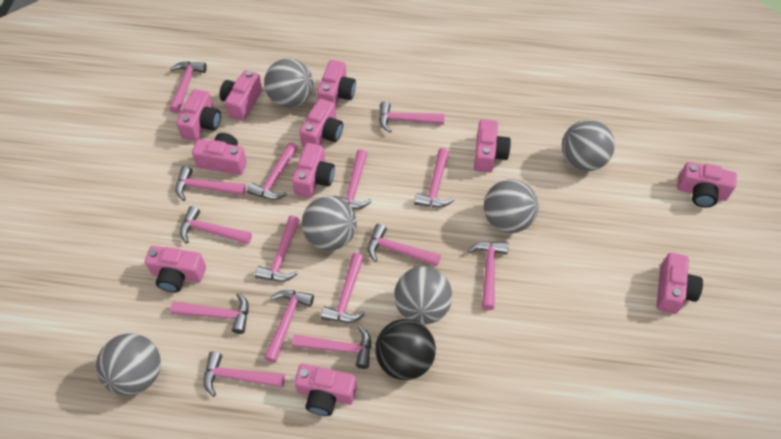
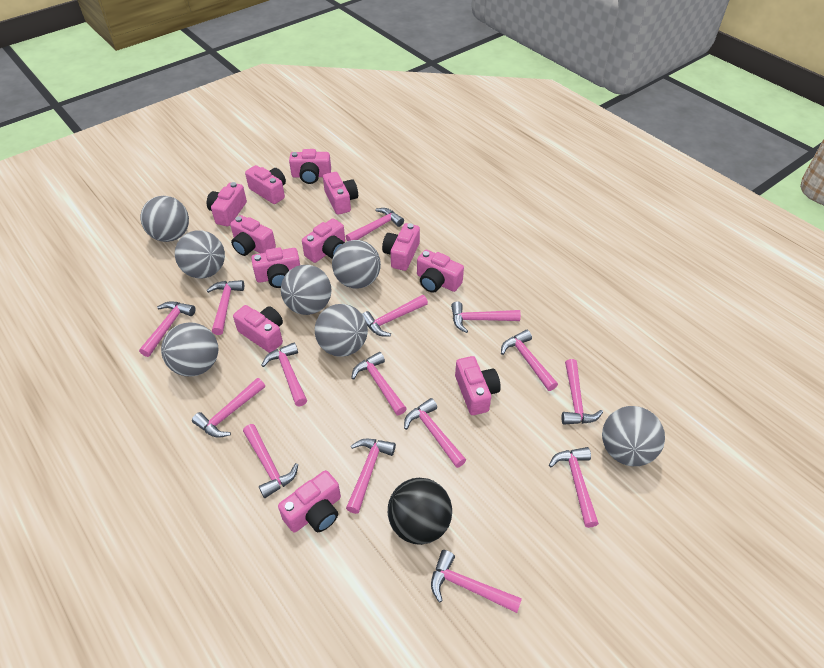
grey ball: 6 -> 7
pink camera: 11 -> 12

